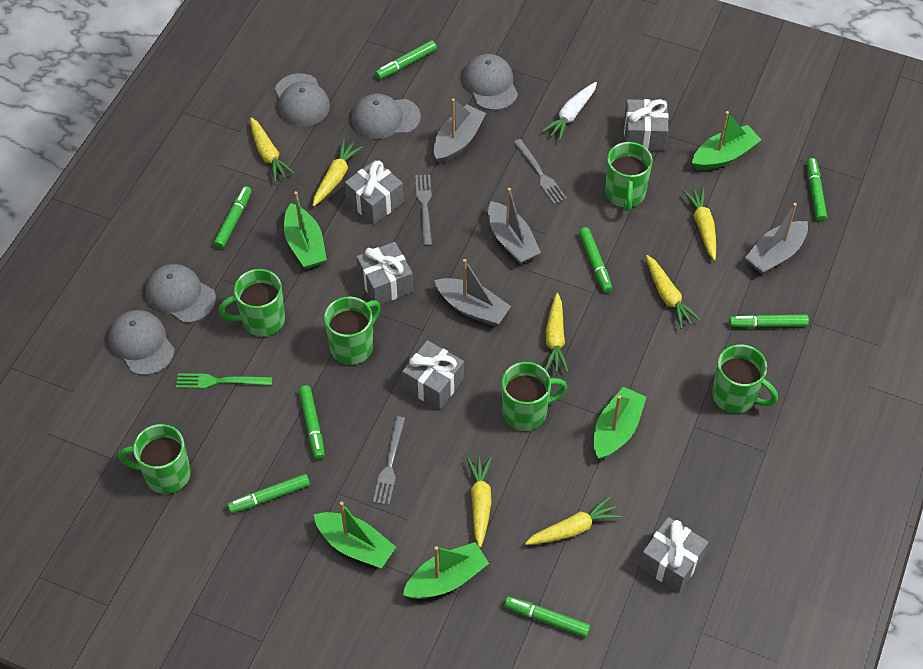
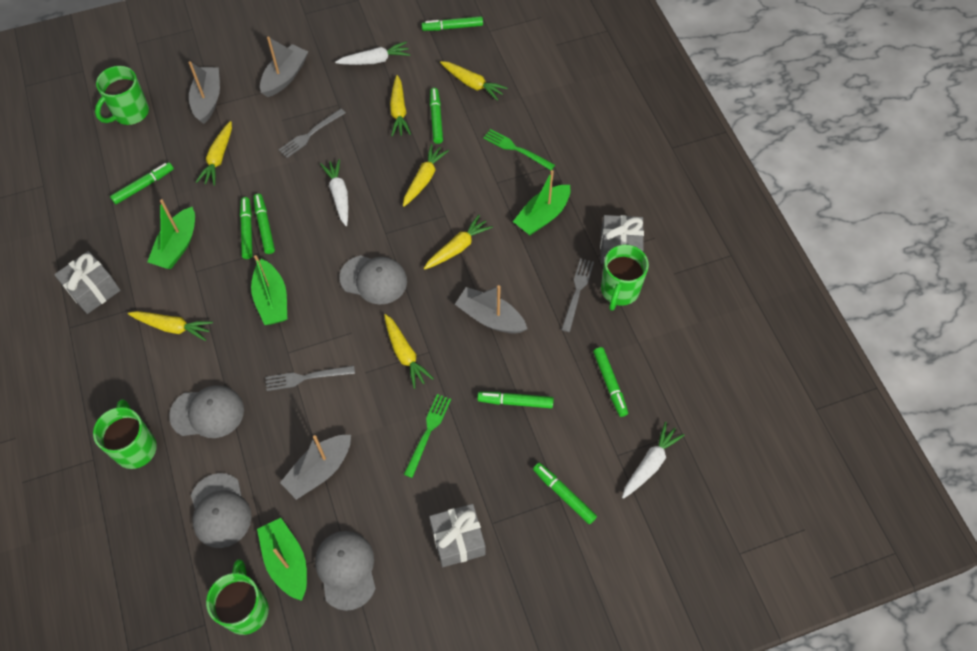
green boat: 5 -> 4
green fork: 1 -> 2
green mug: 6 -> 4
grey cap: 5 -> 4
grey gift: 5 -> 3
white carrot: 1 -> 3

